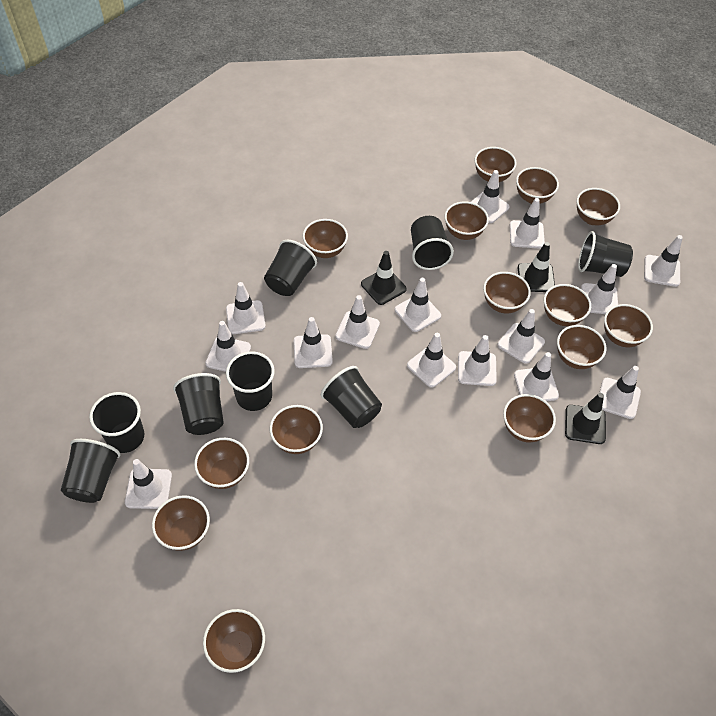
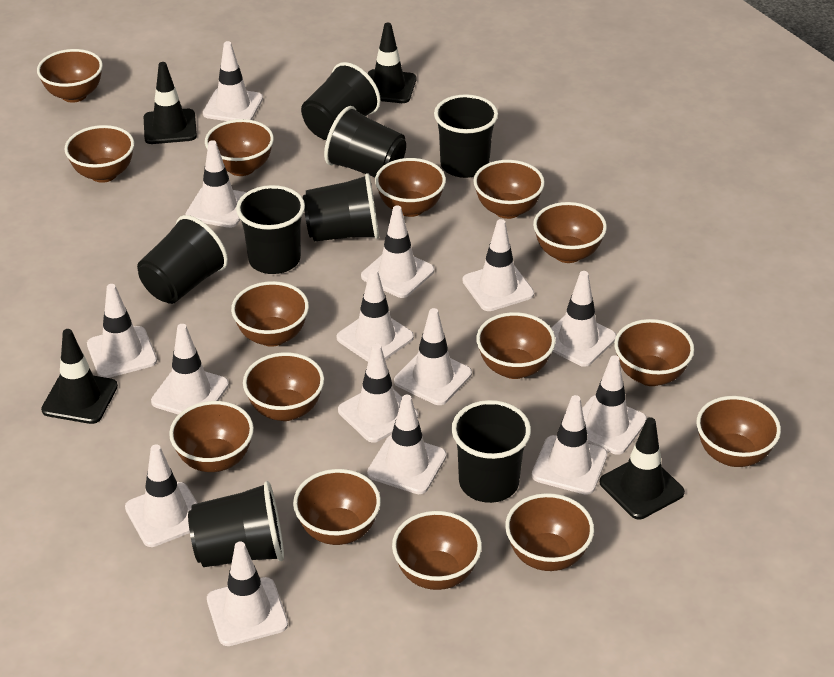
black traffic cone: 3 -> 4
brown bowl: 14 -> 15

